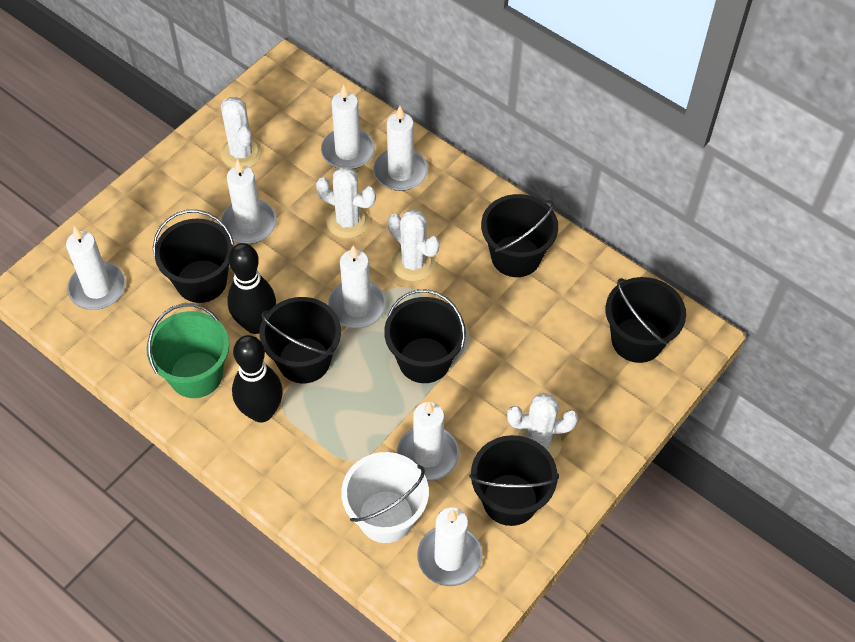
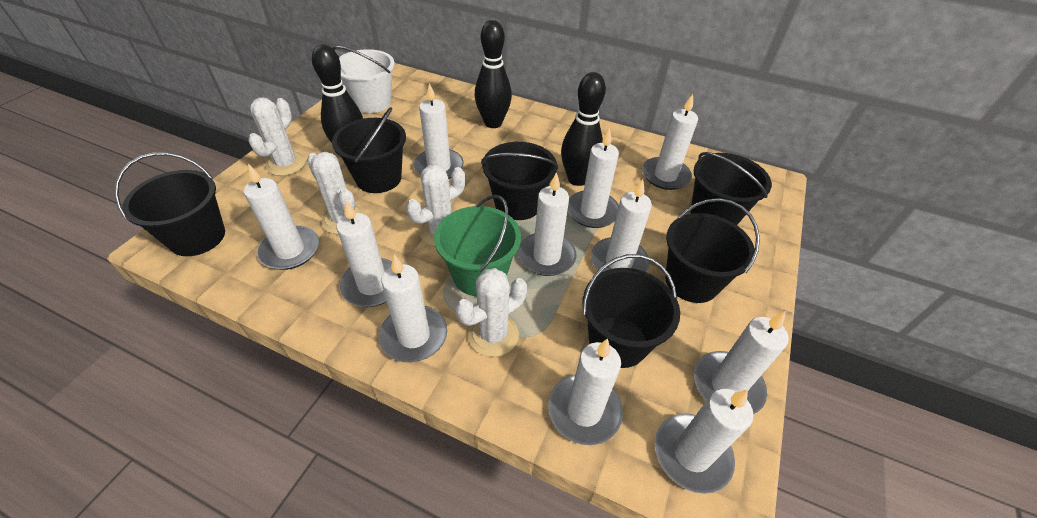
black bowling pin: 2 -> 3
white candle: 7 -> 11

